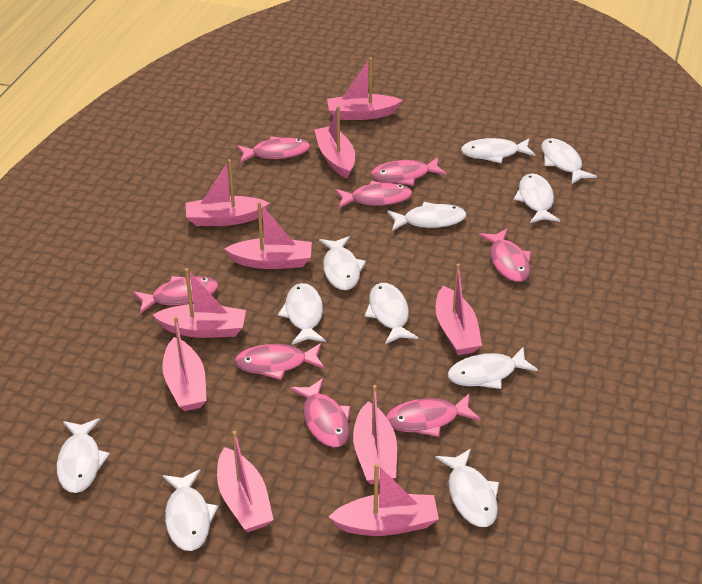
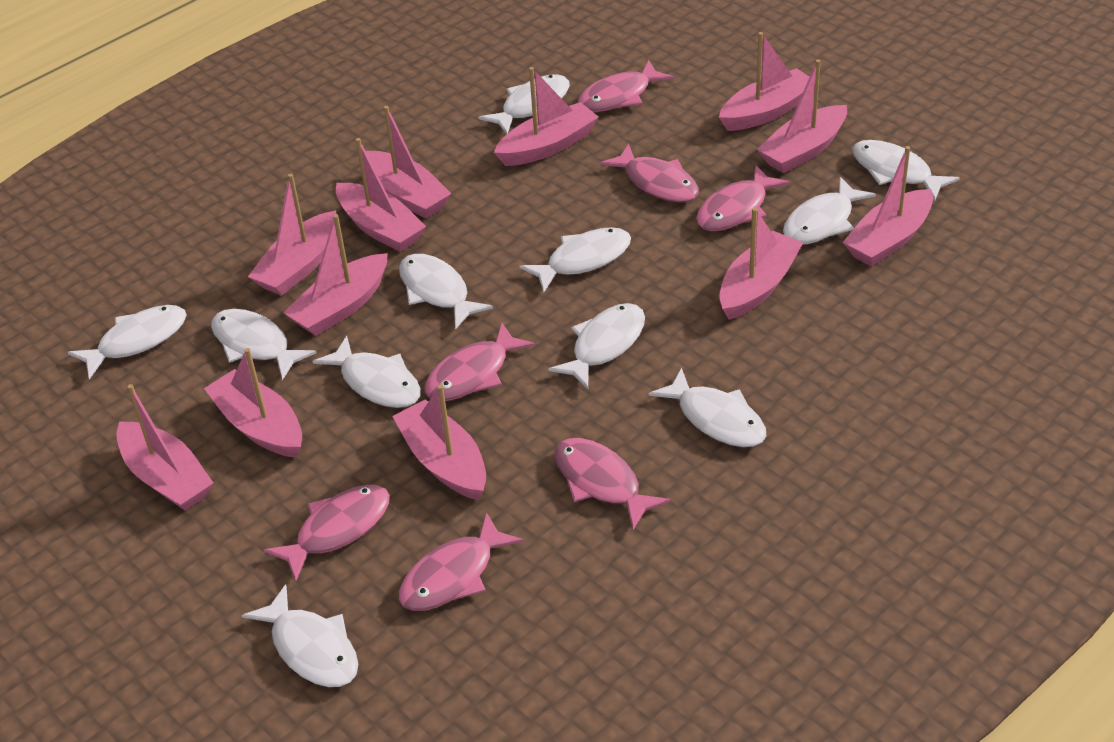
pink boat: 10 -> 12
pink fish: 8 -> 7

